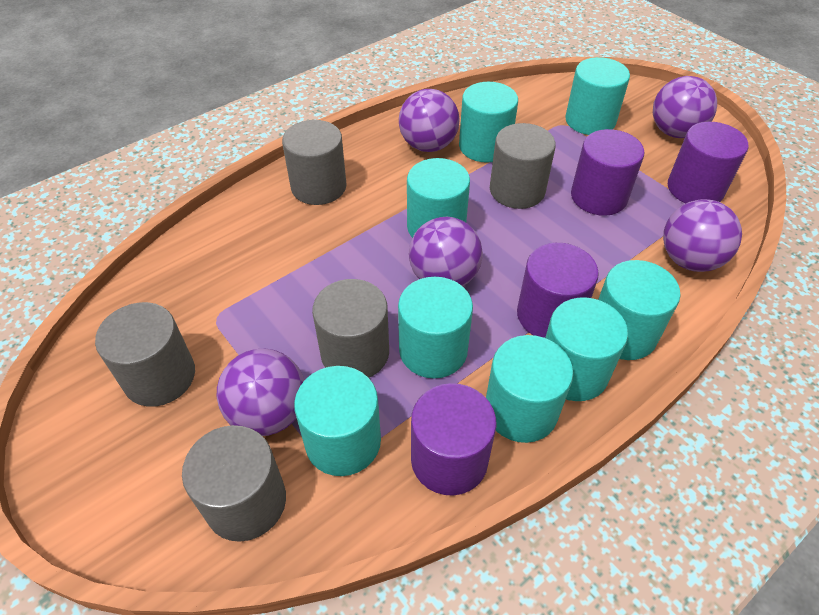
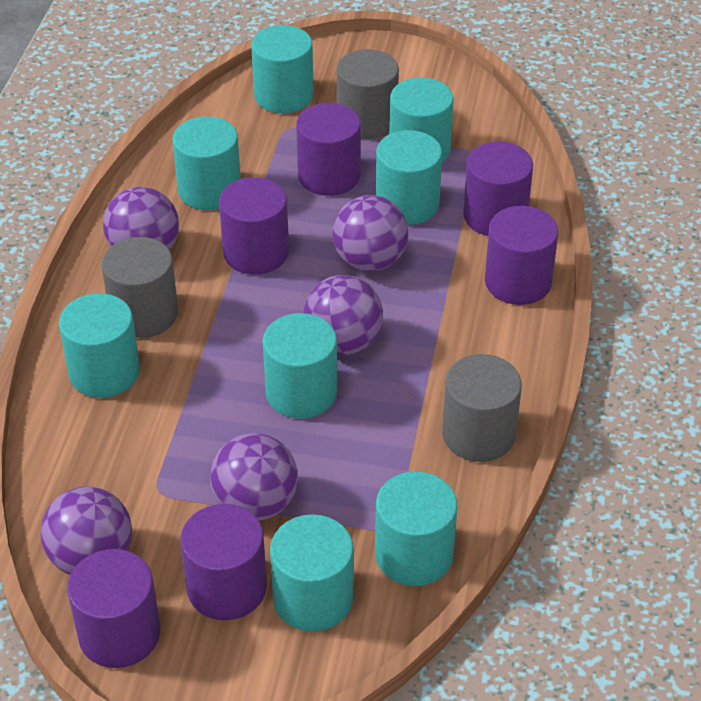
grey cylinder: 5 -> 3
purple cylinder: 4 -> 6

